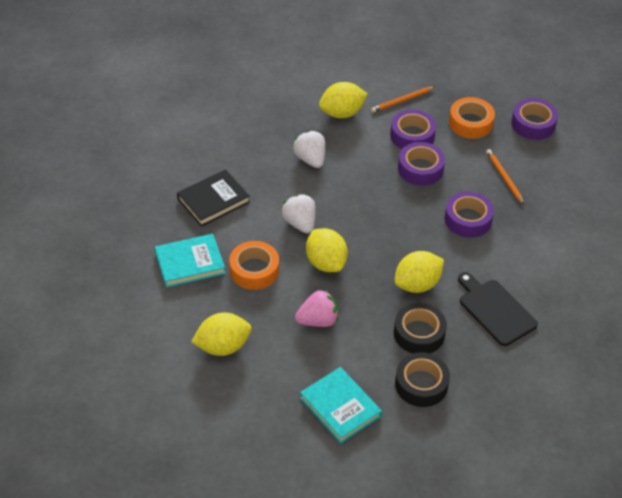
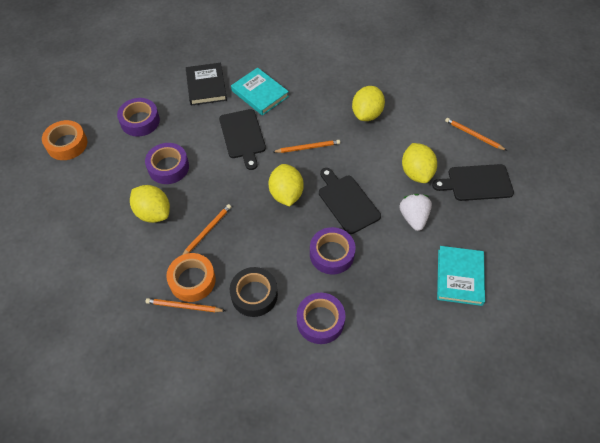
black cutting board: 1 -> 3
black tape: 2 -> 1
orange pencil: 2 -> 4
pink strawberry: 1 -> 0
white strawberry: 2 -> 1

